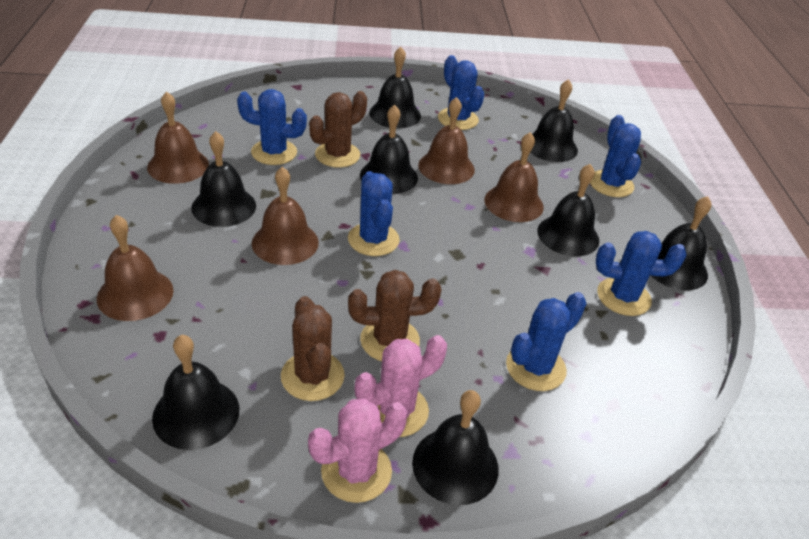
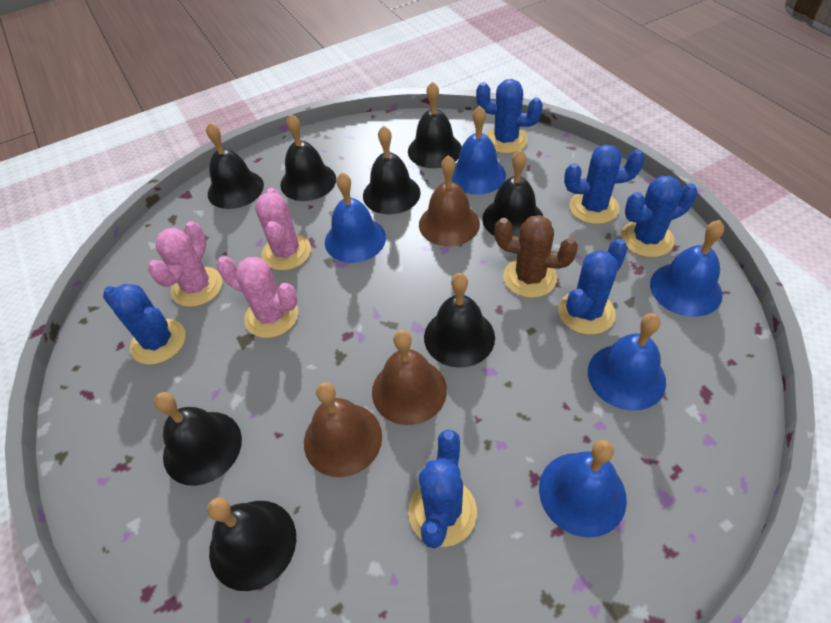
blue bell: 0 -> 5
brown bell: 5 -> 3
brown cactus: 3 -> 1
pink cactus: 2 -> 3

